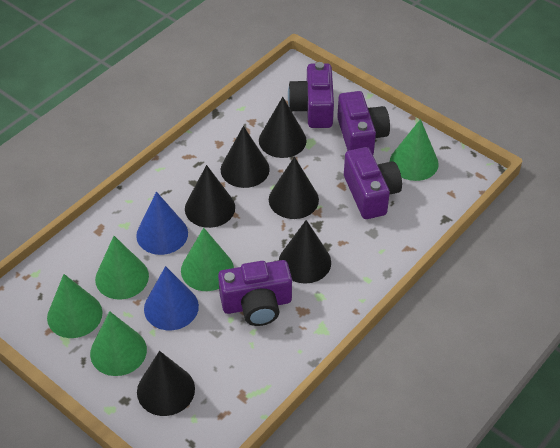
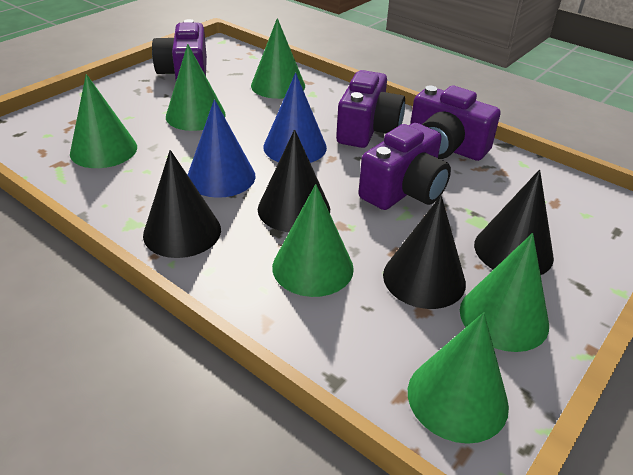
black cone: 6 -> 4
green cone: 5 -> 6

